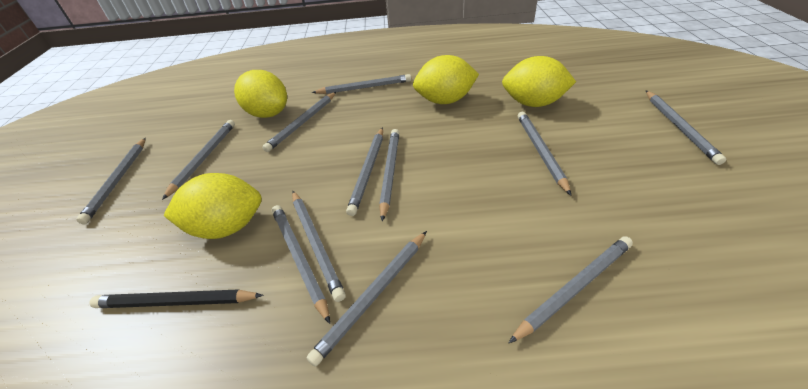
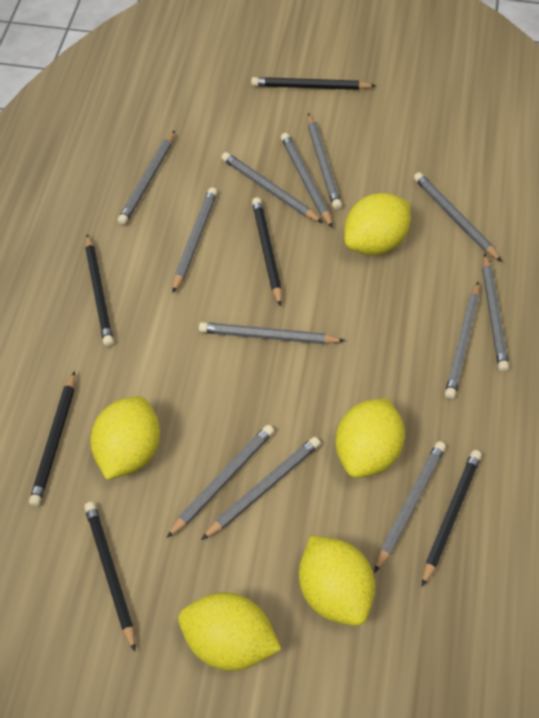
black pencil: 1 -> 6
yellow lemon: 4 -> 5

